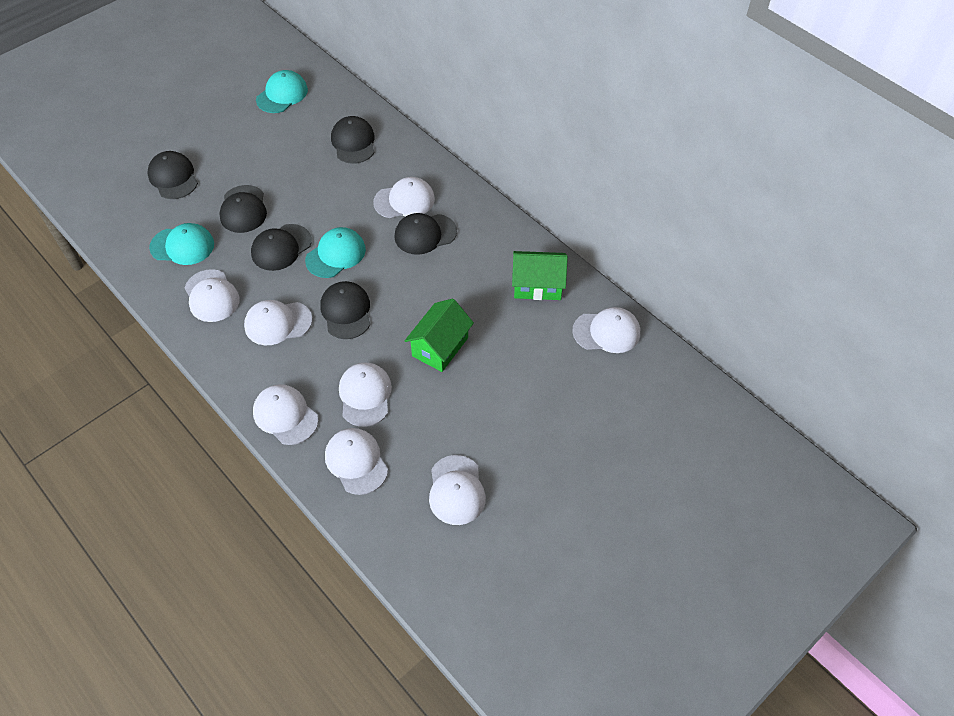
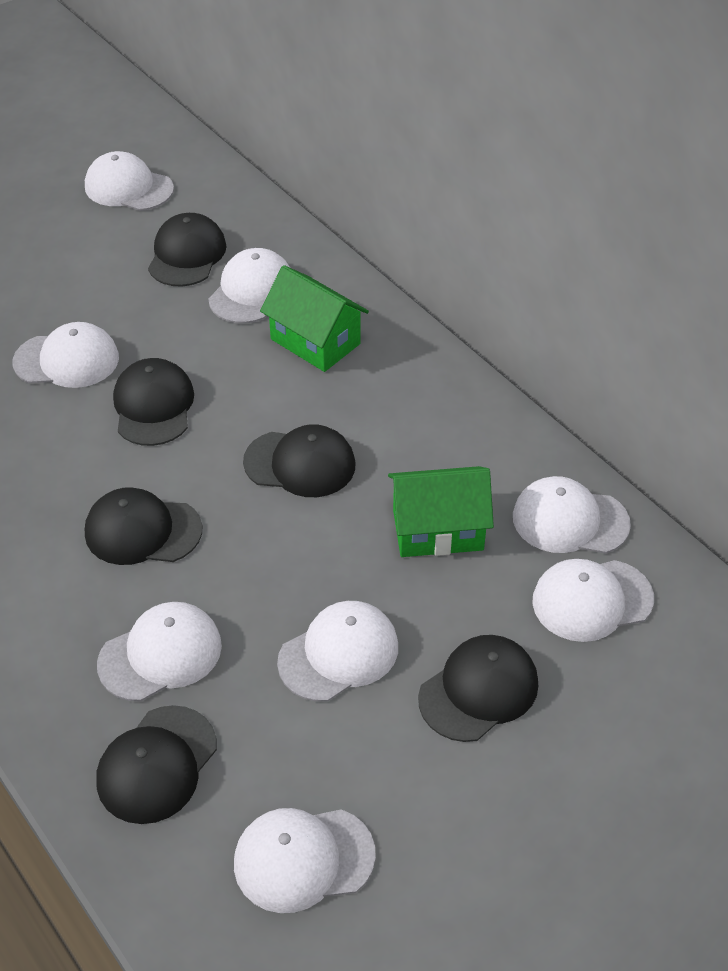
turquoise cap: 3 -> 0

